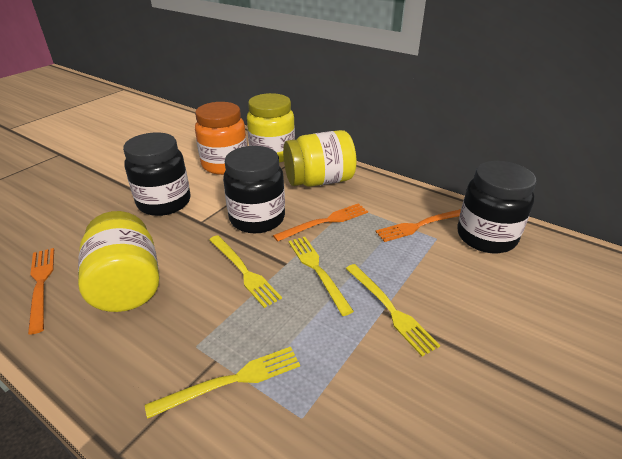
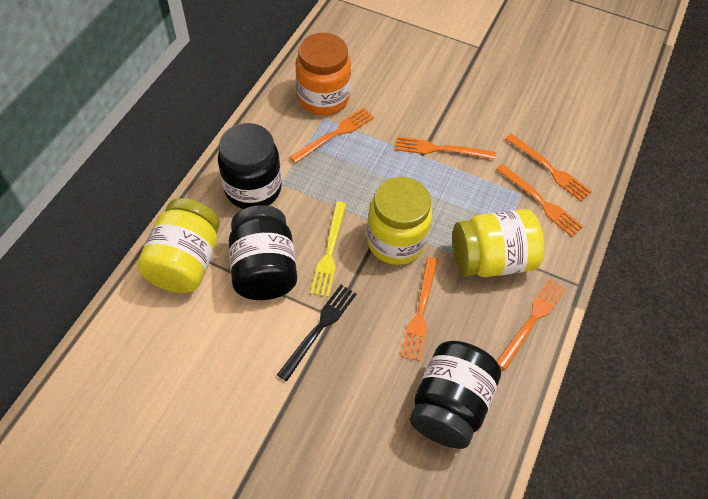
black fork: 0 -> 1
orange fork: 3 -> 6
yellow fork: 4 -> 1

